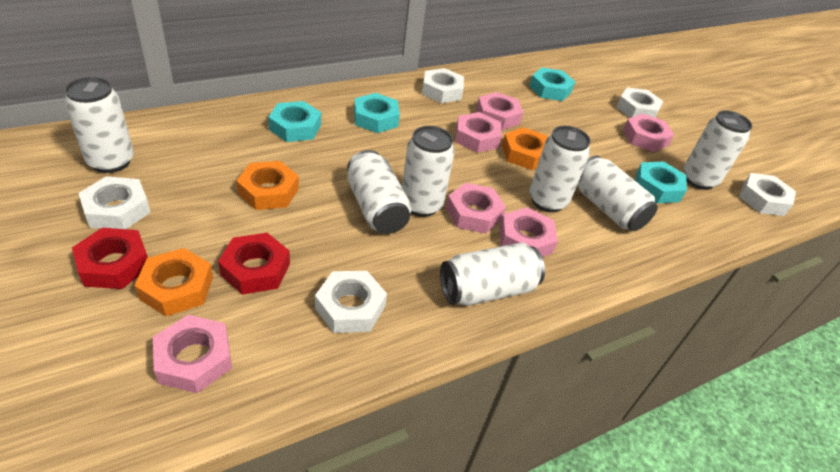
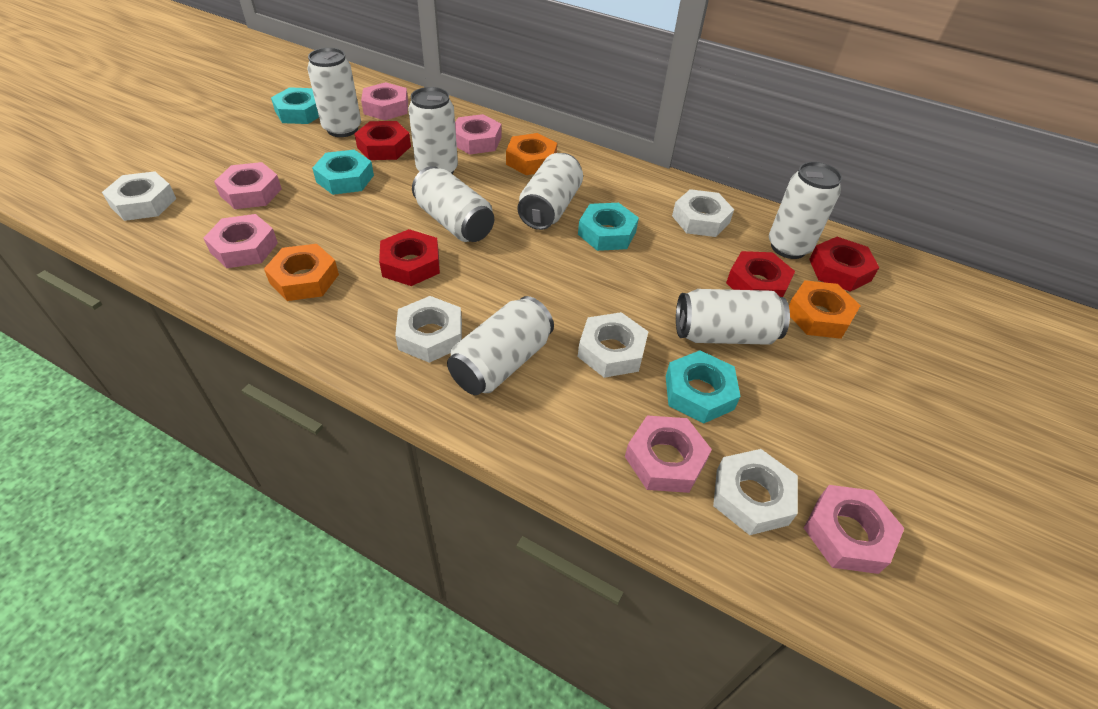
red nut: 2 -> 4

